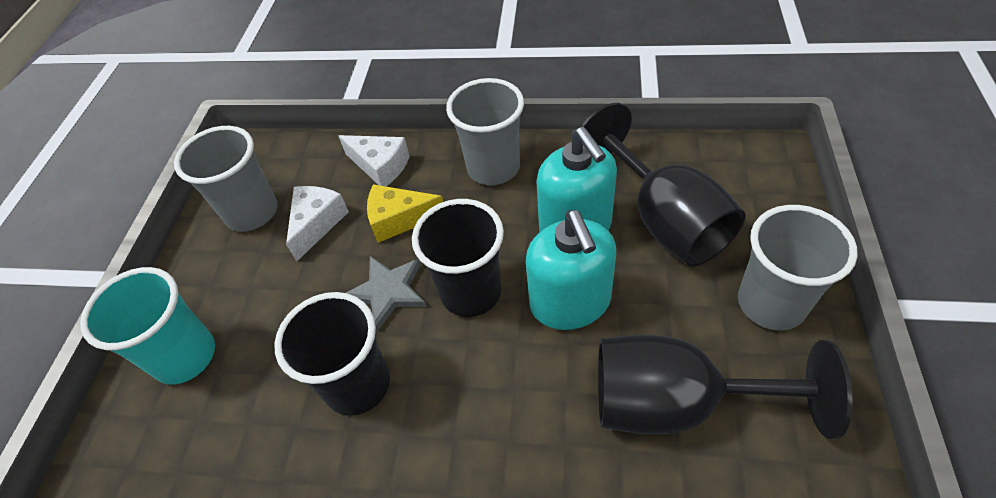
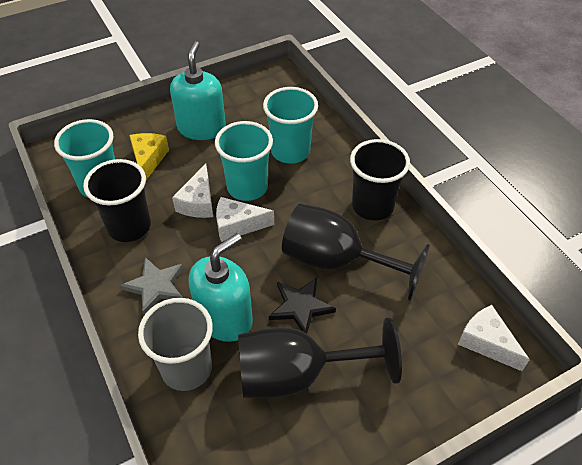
black star: 0 -> 1
grey cup: 3 -> 1
turquoise cup: 1 -> 3
white cheese: 2 -> 3

